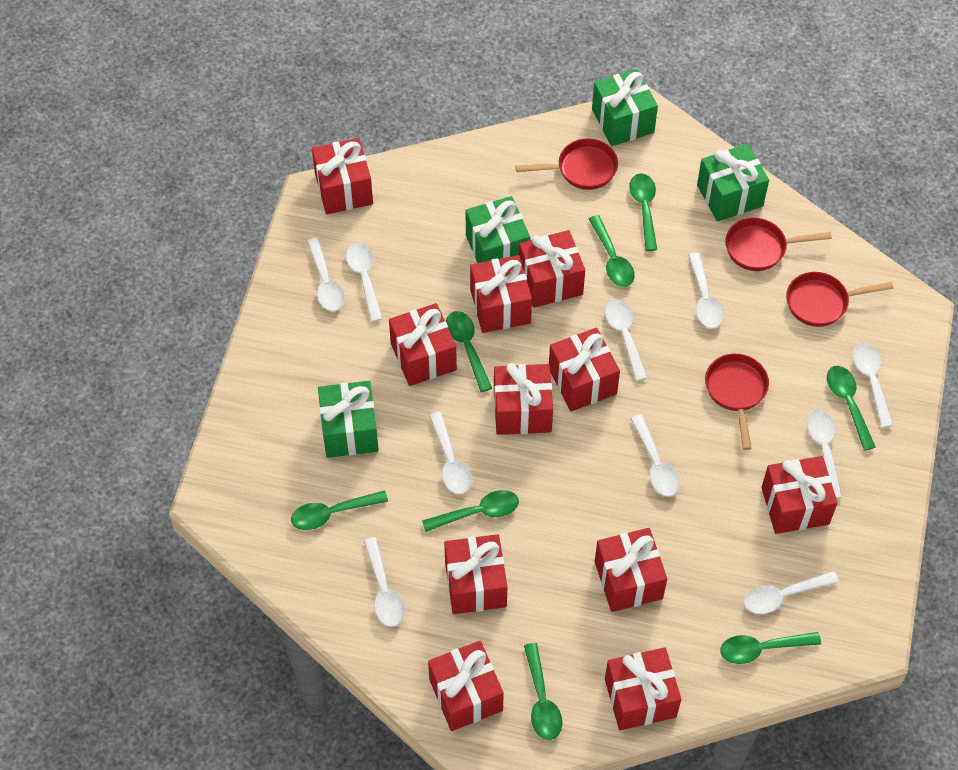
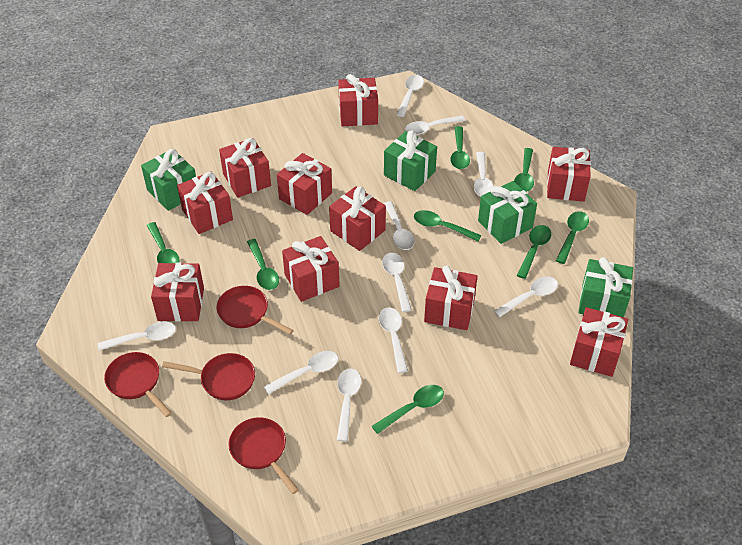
red gift: 11 -> 10

